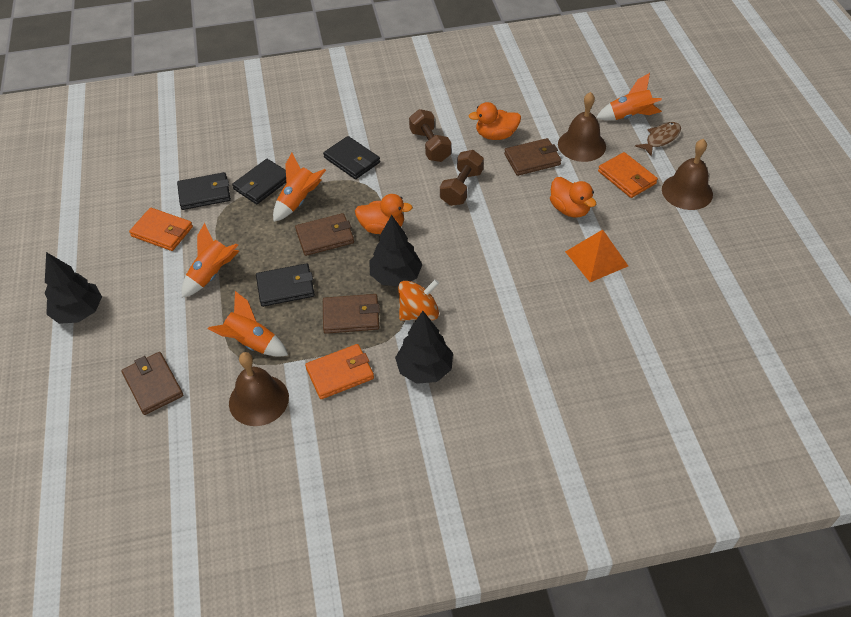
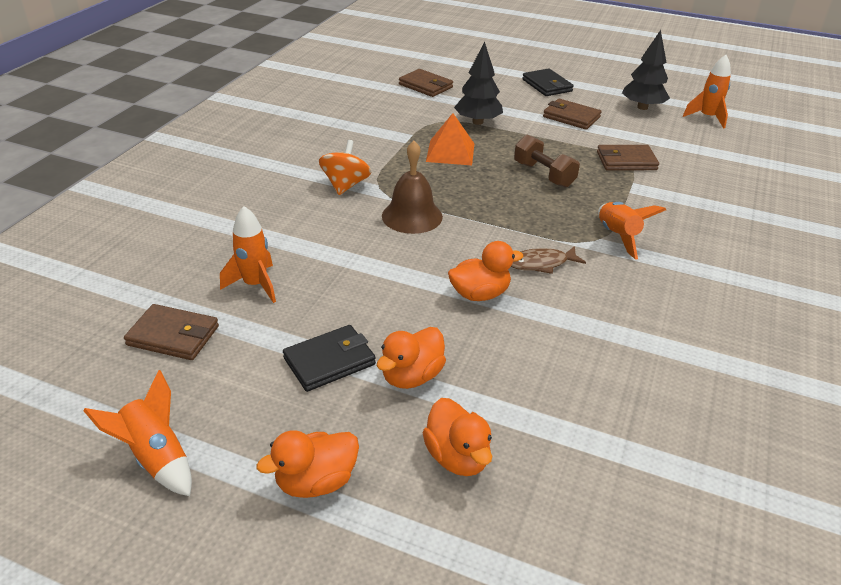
black tree: 3 -> 2
black wallet: 4 -> 2
brown bell: 3 -> 1
brown dumbbell: 2 -> 1
orange duck: 3 -> 4
orange wallet: 3 -> 0

